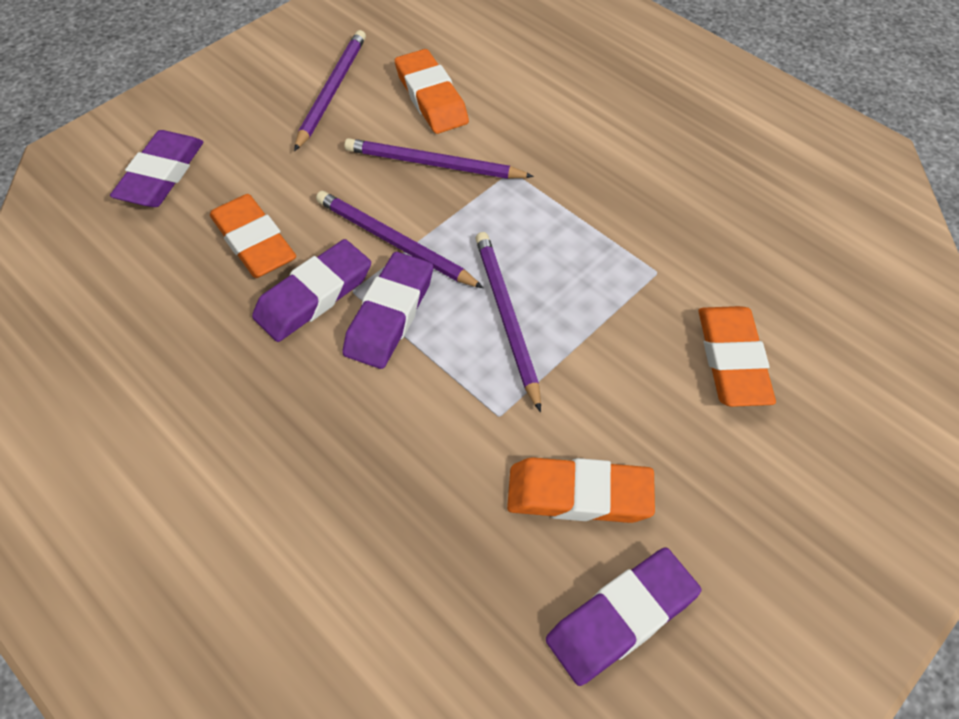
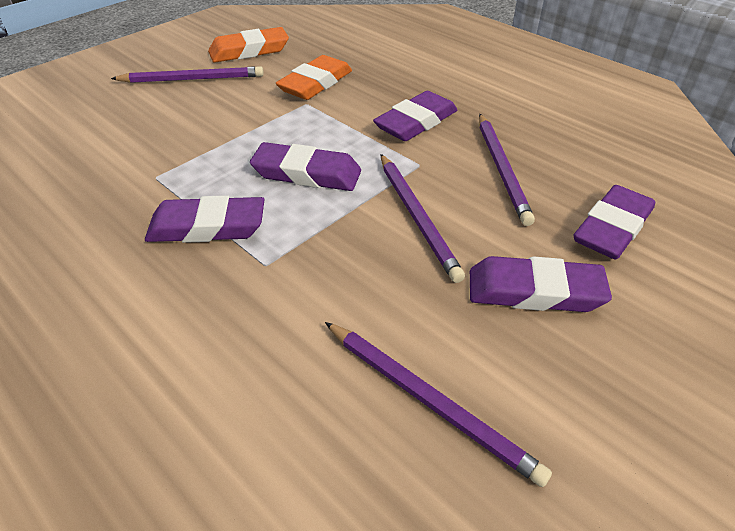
orange eraser: 4 -> 2
purple eraser: 4 -> 5

